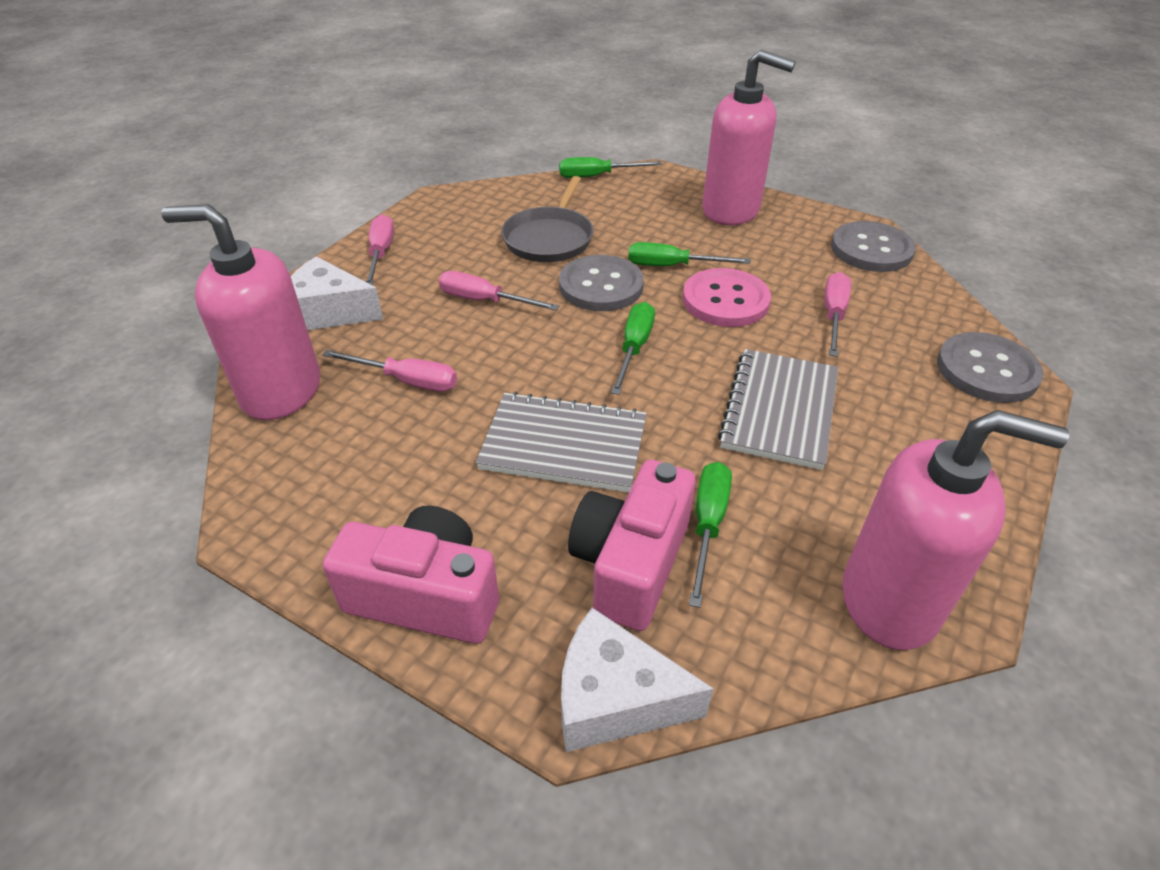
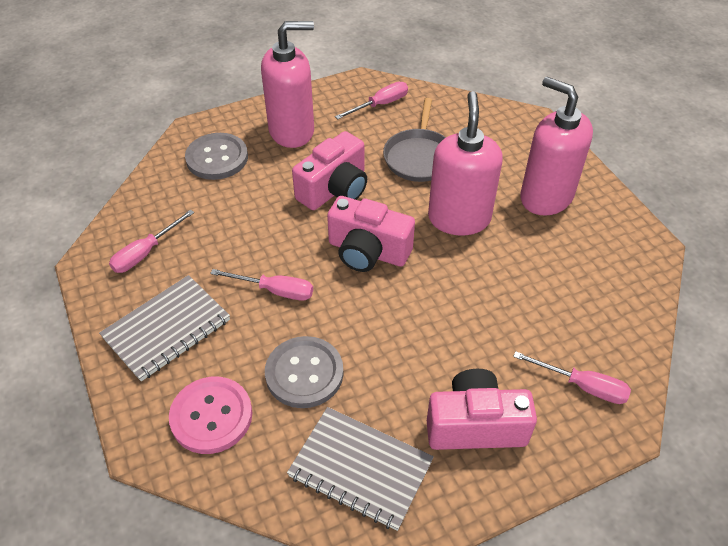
green screwdriver: 4 -> 0
grey button: 3 -> 2
pink camera: 2 -> 3
white cheese: 2 -> 0

